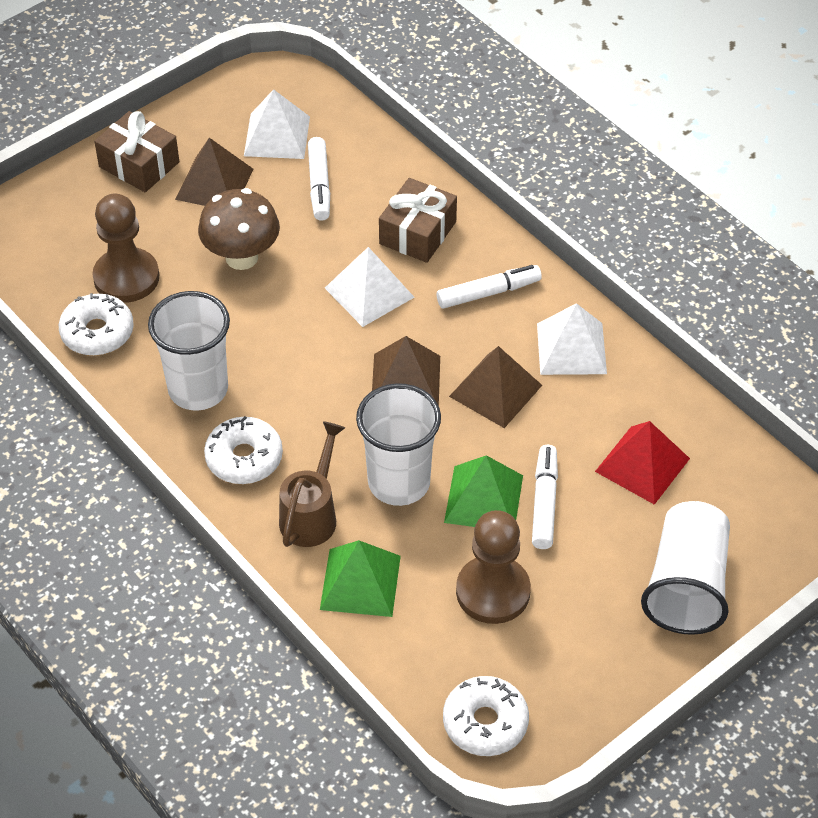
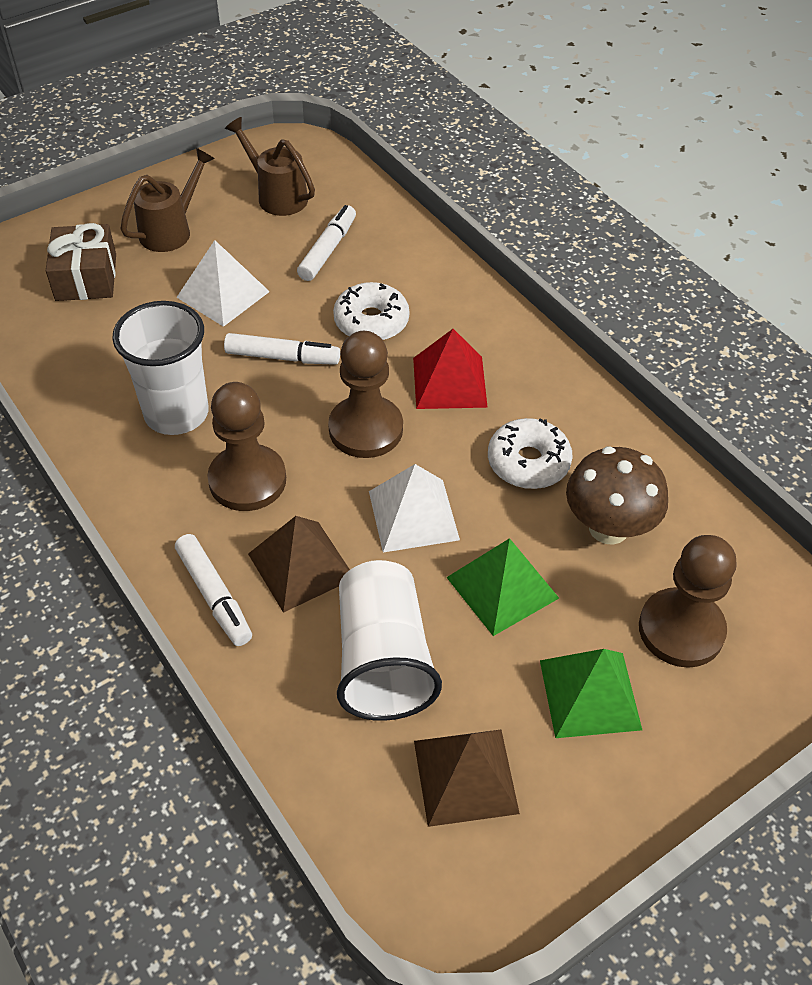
brown gift: 2 -> 1
brown pawn: 2 -> 3
brown pyramid: 3 -> 2
brown watering can: 1 -> 2
white cup: 3 -> 2
white donut: 3 -> 2
white pyramid: 3 -> 2

